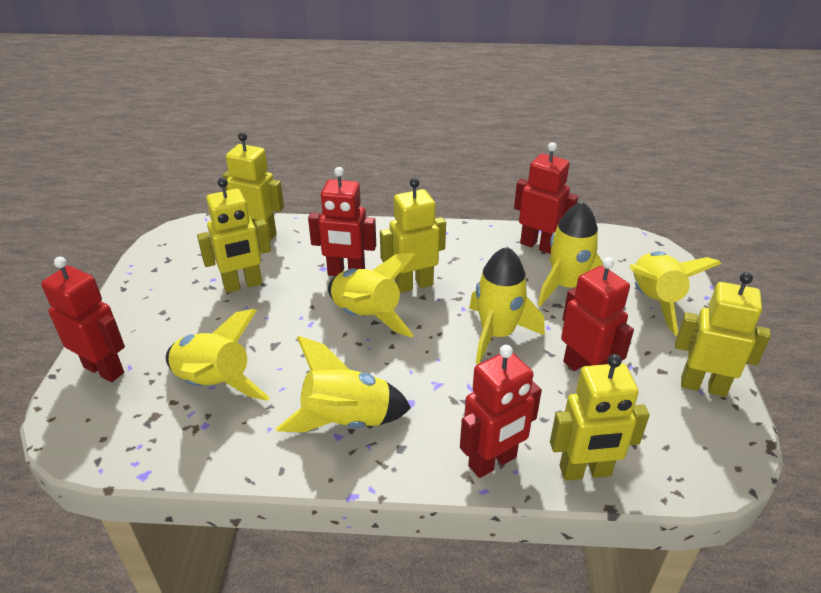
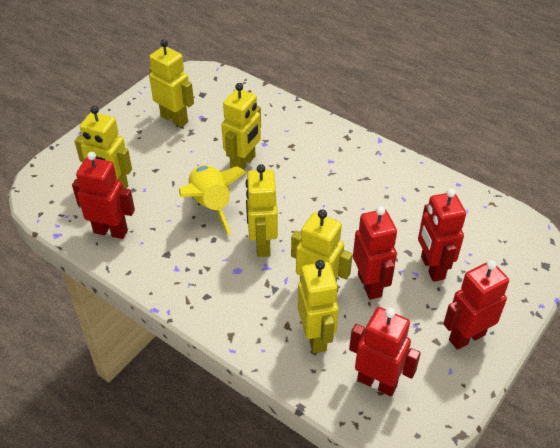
yellow robot: 5 -> 6
yellow rocket: 6 -> 1

